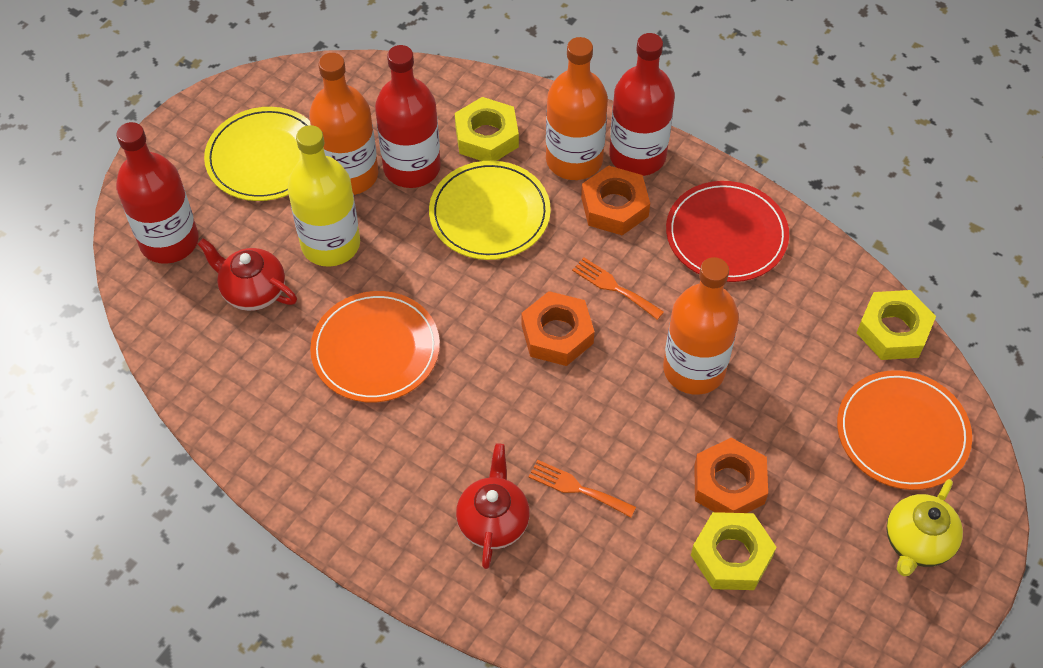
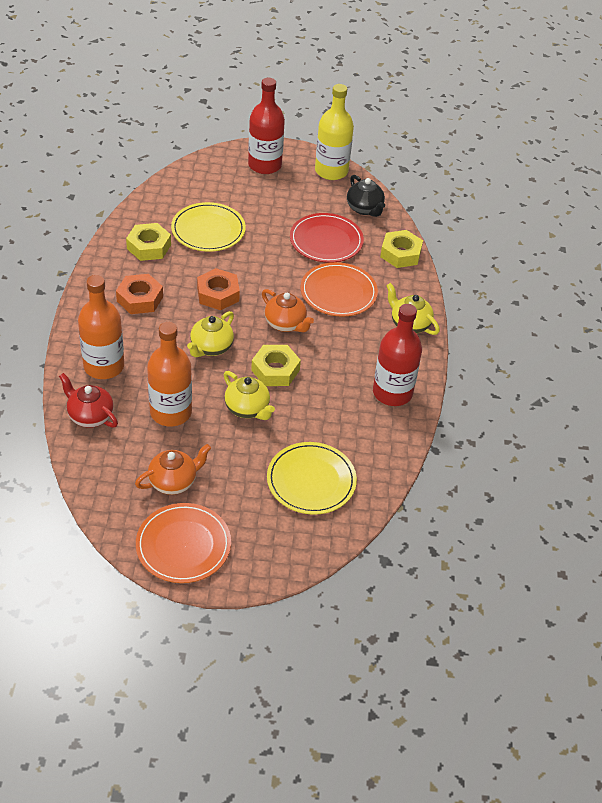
black teapot: 0 -> 1
orange bottle: 3 -> 2
orange fork: 2 -> 0
orange nut: 3 -> 2
orange teapot: 0 -> 2
red bottle: 3 -> 2
red teapot: 2 -> 1
yellow teapot: 1 -> 3

